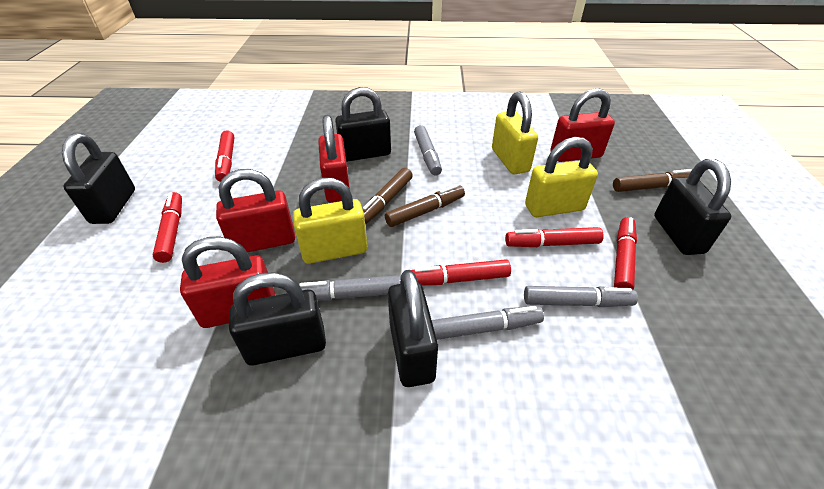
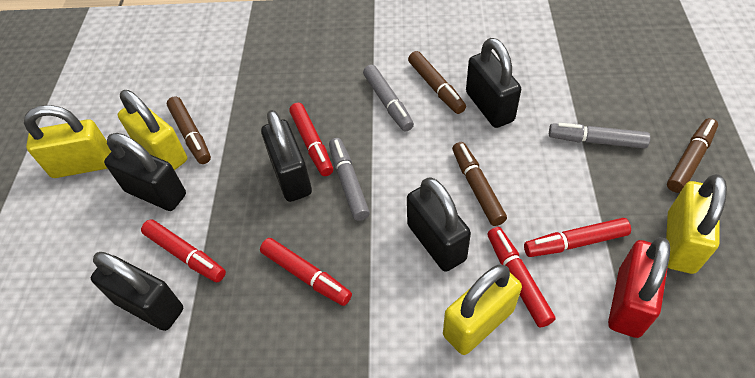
brown marker: 3 -> 4
grey marker: 4 -> 3
red padlock: 4 -> 1
yellow padlock: 3 -> 4

